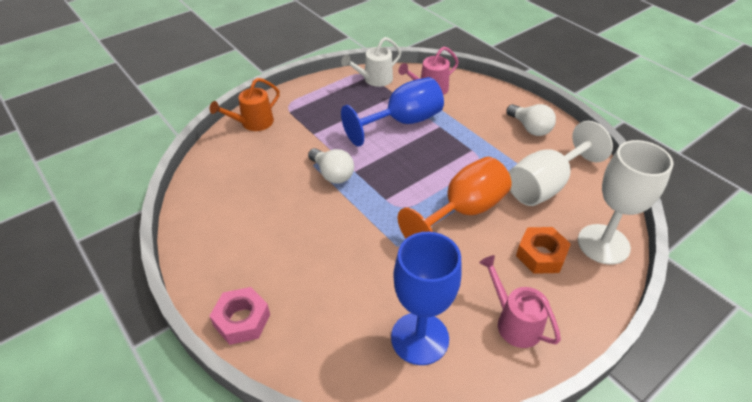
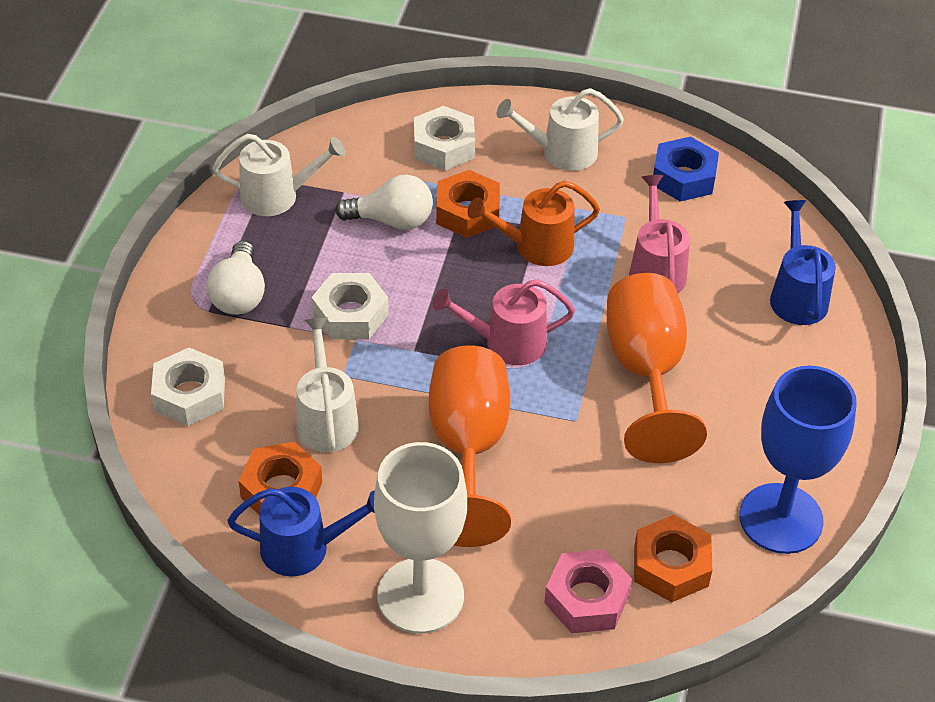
blue goblet: 2 -> 1
blue nut: 0 -> 1
blue watering can: 0 -> 2
orange goblet: 1 -> 2
orange nut: 1 -> 3
white goblet: 2 -> 1
white nut: 0 -> 3
white watering can: 1 -> 3

